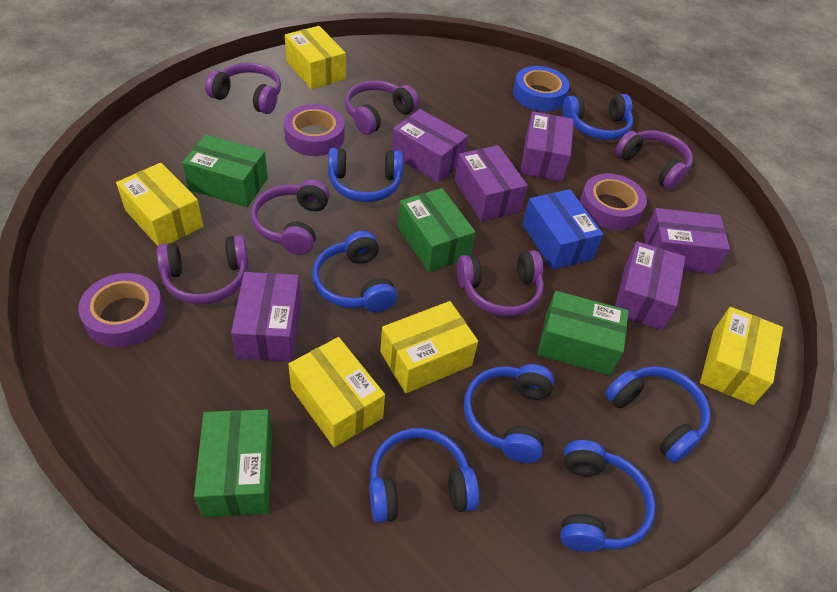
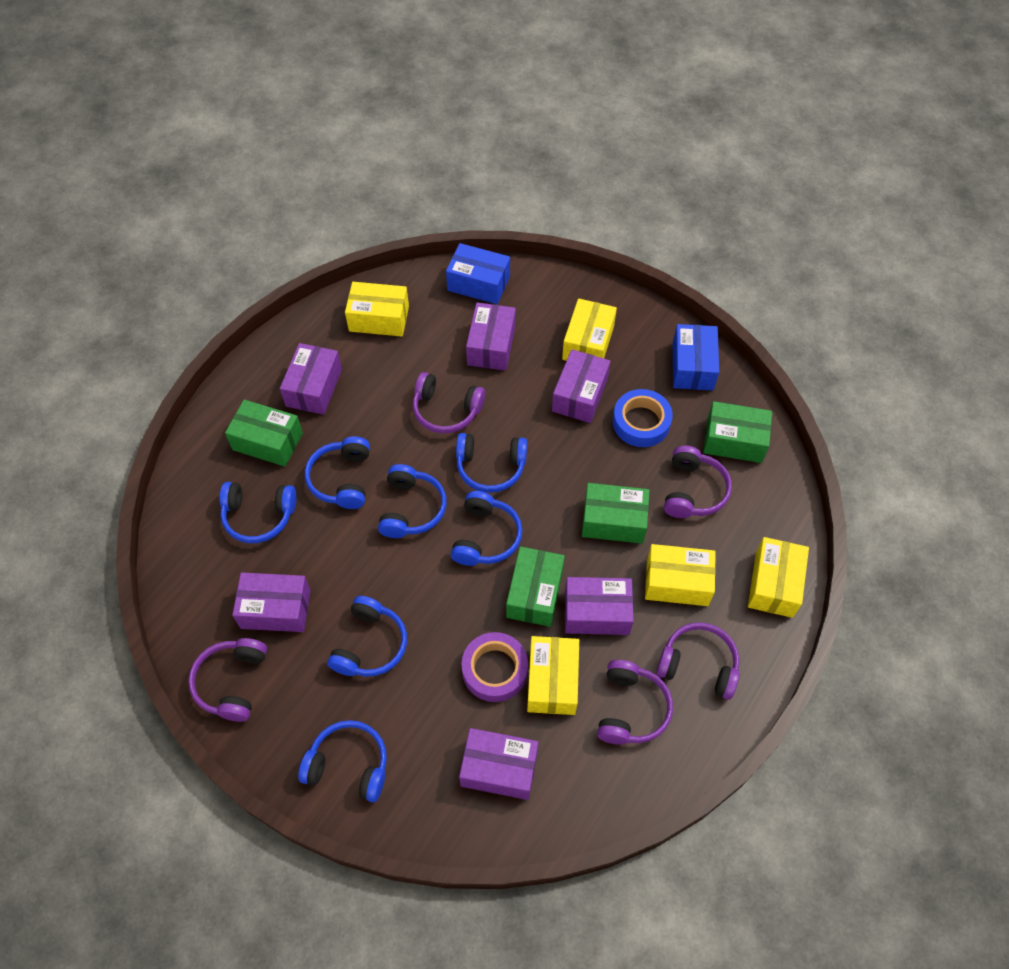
blue box: 1 -> 2
purple headphones: 6 -> 5
purple tape: 3 -> 1

